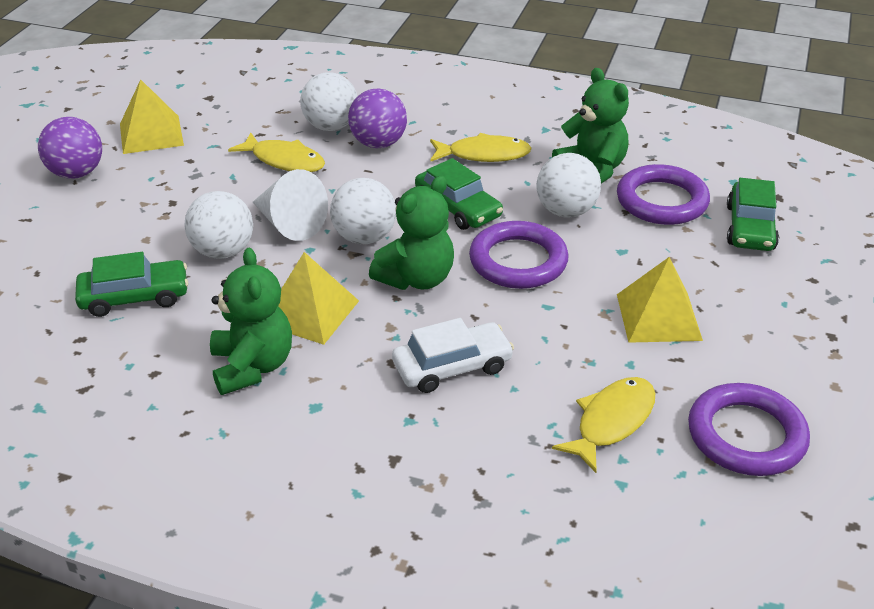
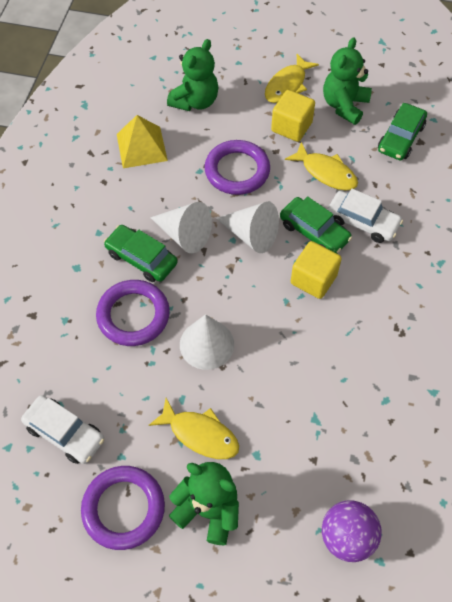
purple ball: 2 -> 1
white ball: 4 -> 0
white car: 1 -> 2
white cone: 1 -> 3
yellow cube: 0 -> 2
yellow pyramid: 3 -> 1

